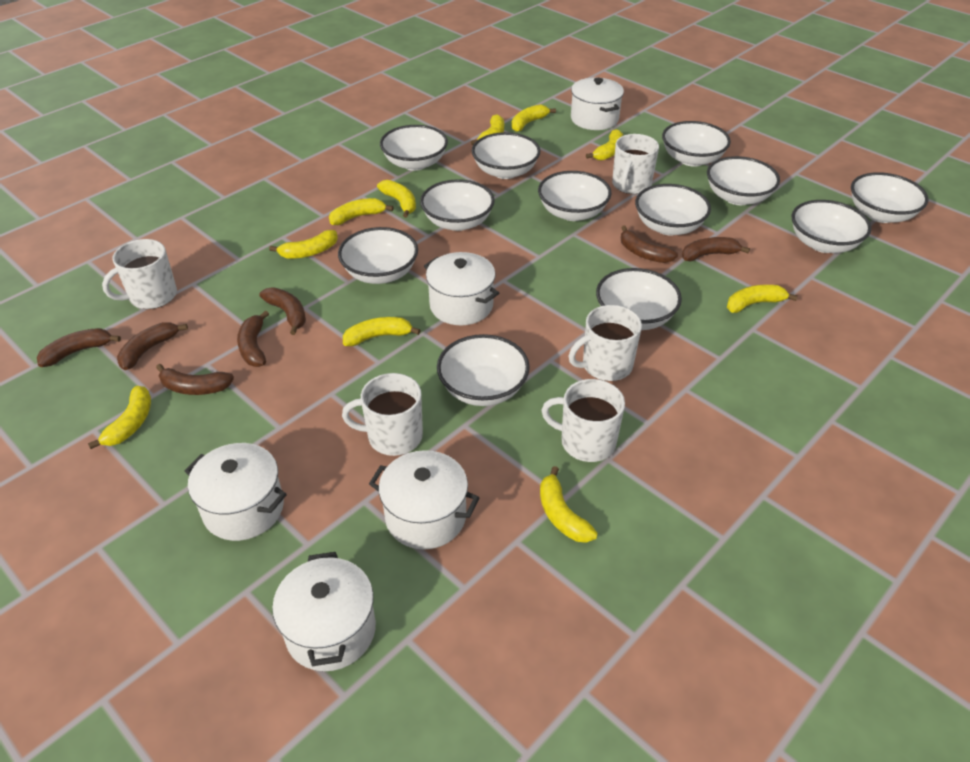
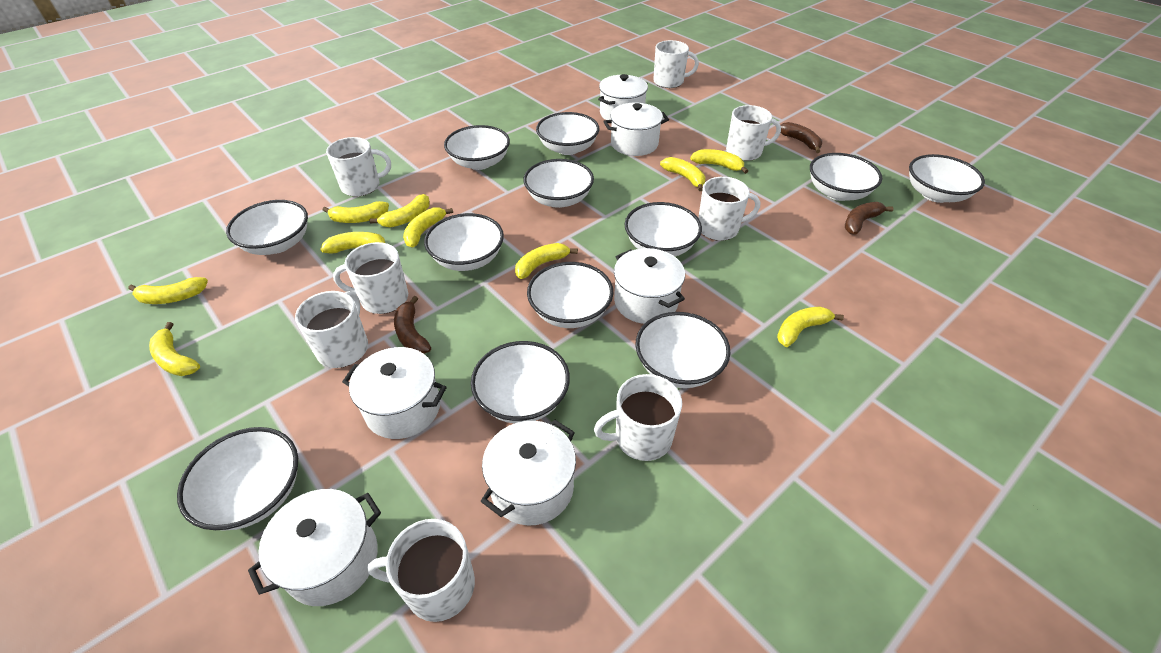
brown banana: 7 -> 3
white mug: 5 -> 8
white pot: 5 -> 6

